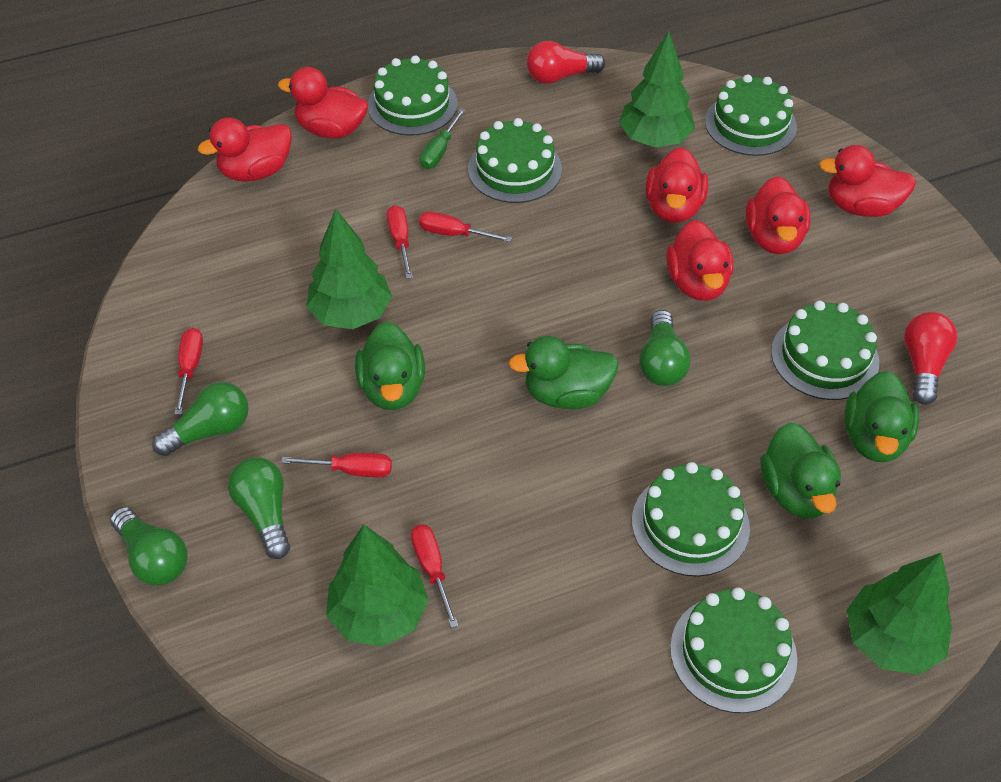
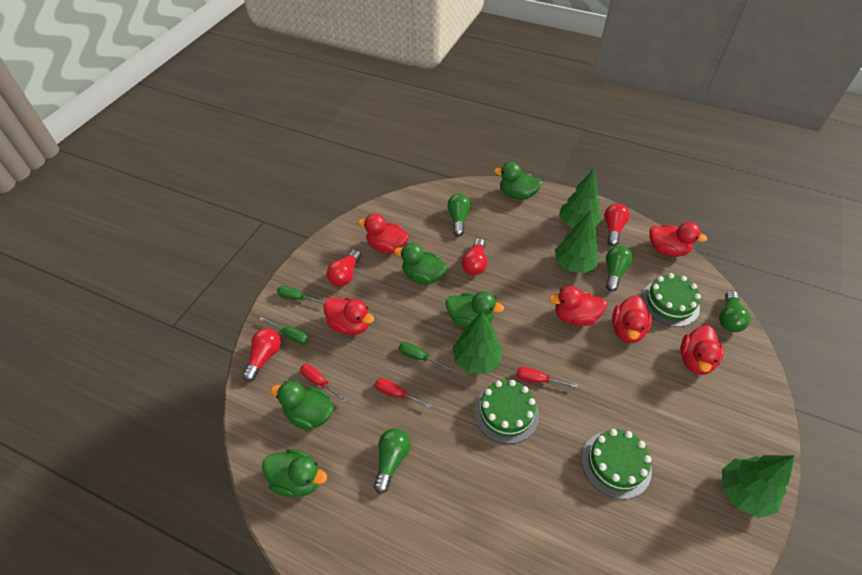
green cake: 6 -> 3
green duck: 4 -> 5
green screwdriver: 1 -> 3
red light bulb: 2 -> 4
red screwdriver: 5 -> 3

